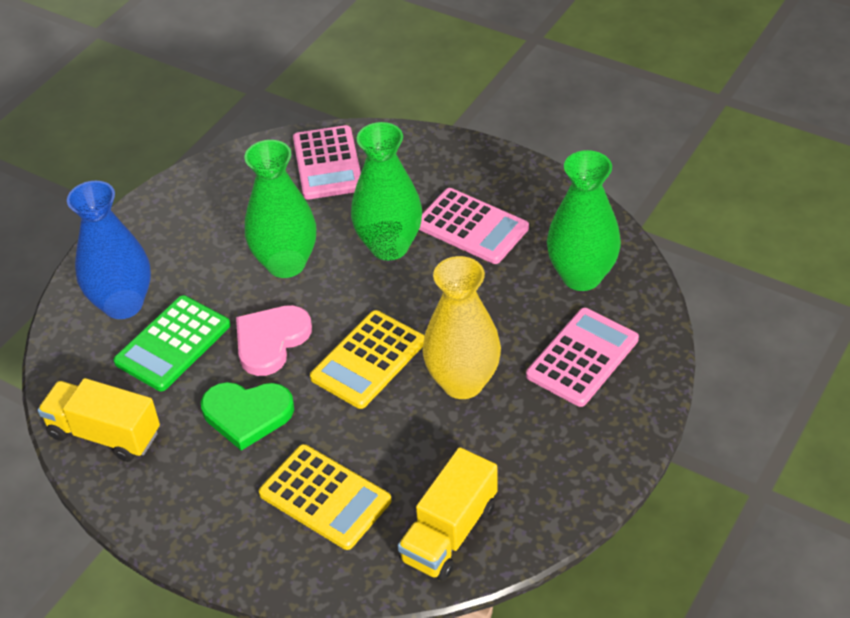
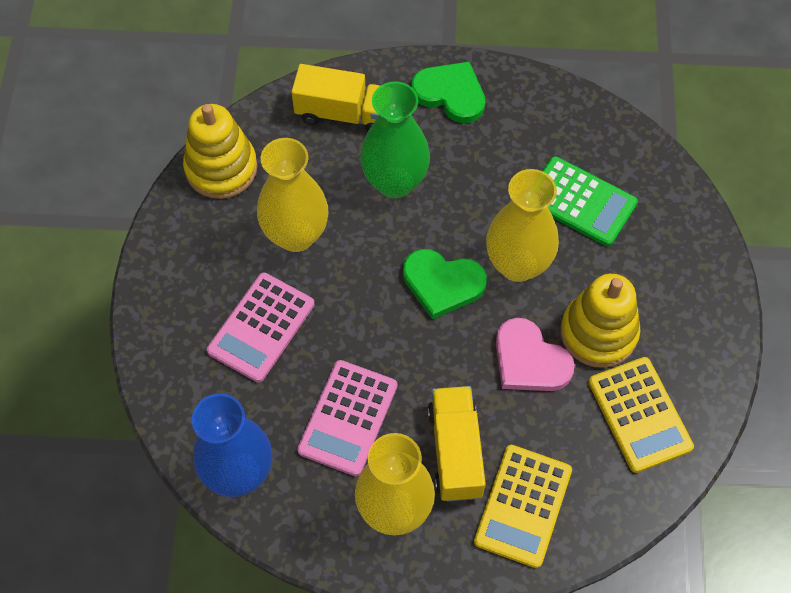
green heart: 1 -> 2
green vase: 3 -> 1
pink calculator: 3 -> 2
yellow stacking toy: 0 -> 2
yellow vase: 1 -> 3

